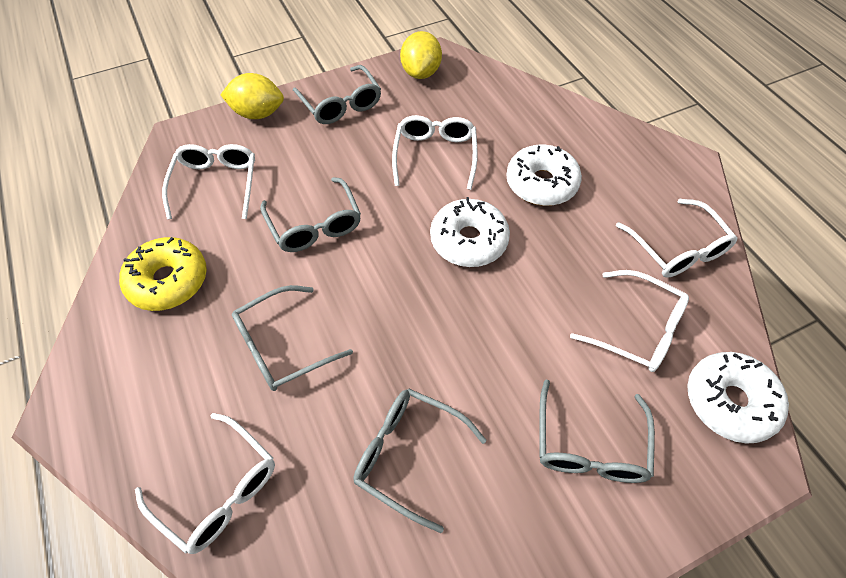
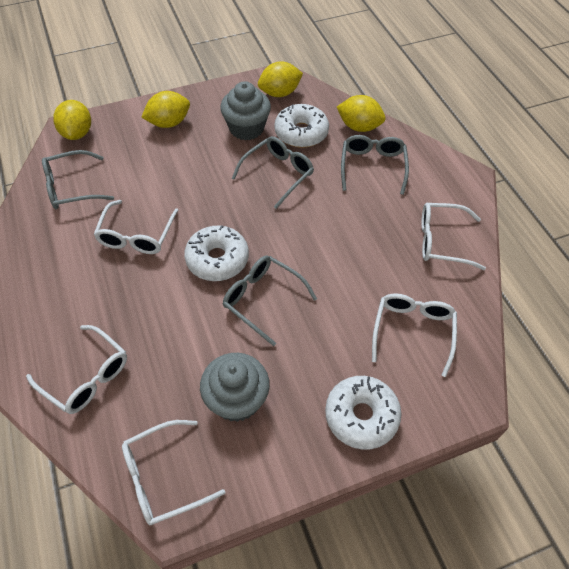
grey cupcake: 0 -> 2
grey glasses: 5 -> 4
yellow donut: 1 -> 0
yellow lemon: 2 -> 4

